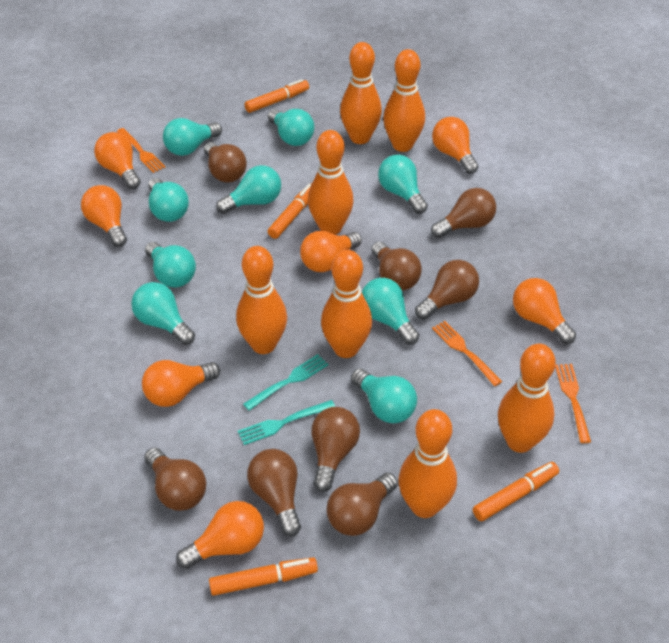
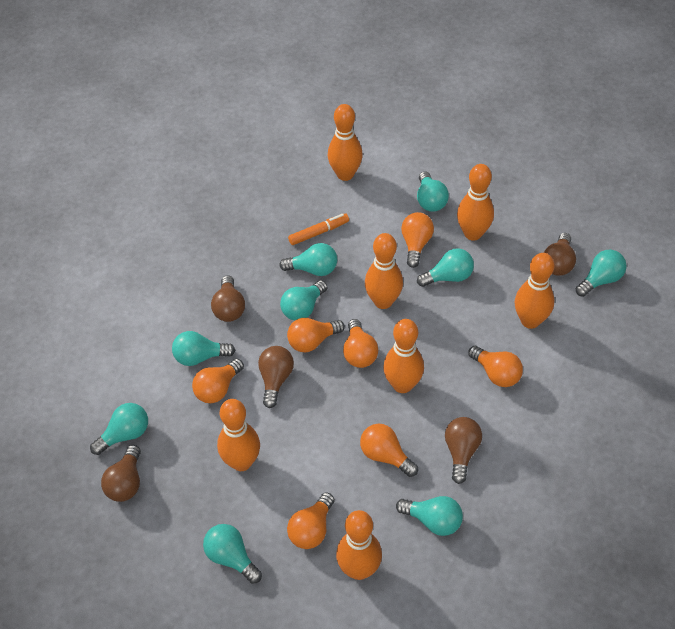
brown light bulb: 8 -> 5
orange fork: 3 -> 0
orange marker: 4 -> 1
turquoise fork: 2 -> 0

